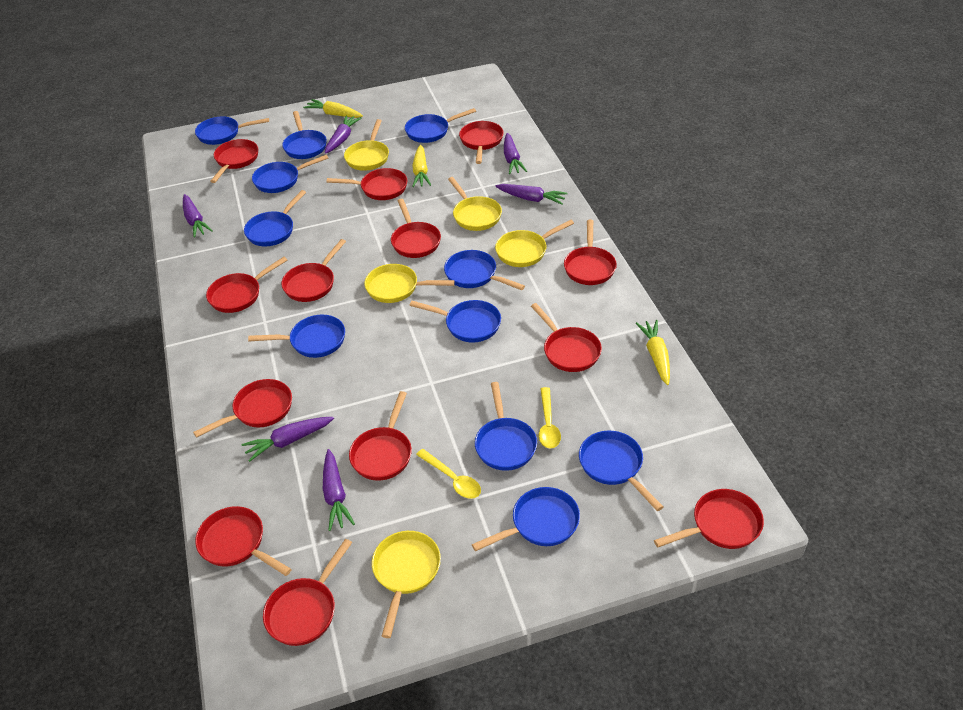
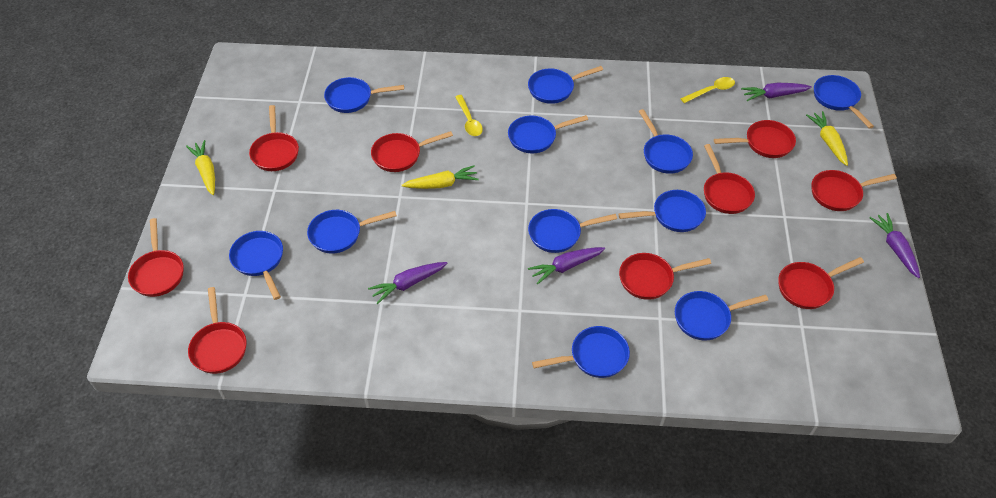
purple carrot: 6 -> 4
red pan: 13 -> 9
yellow pan: 5 -> 0

